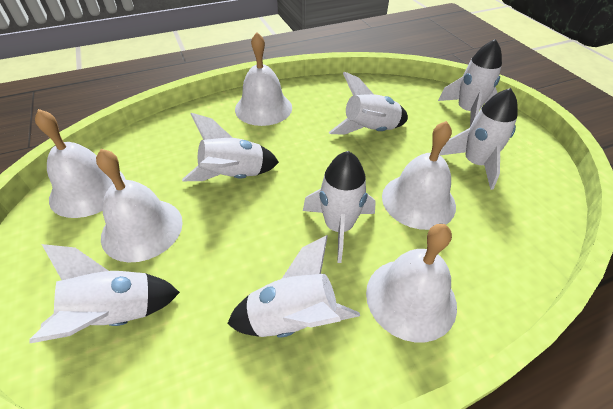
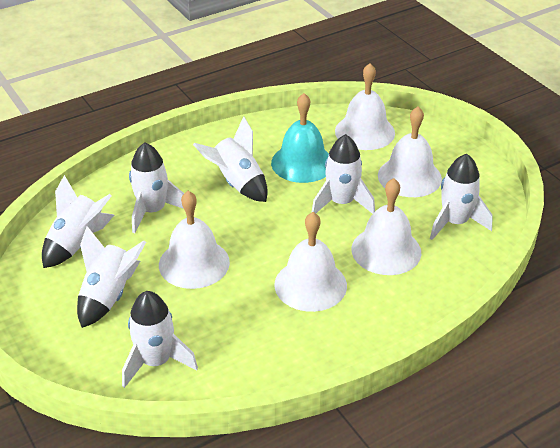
turquoise bell: 0 -> 1

